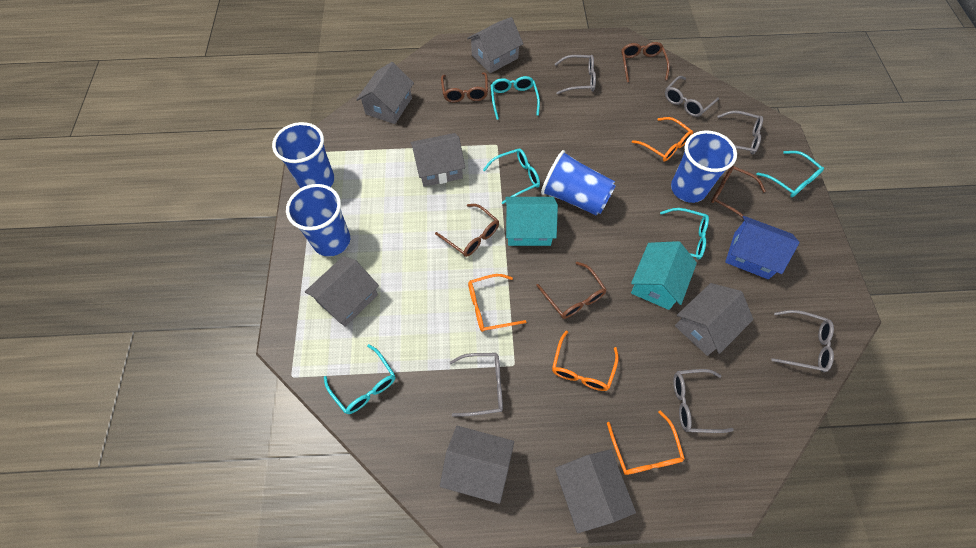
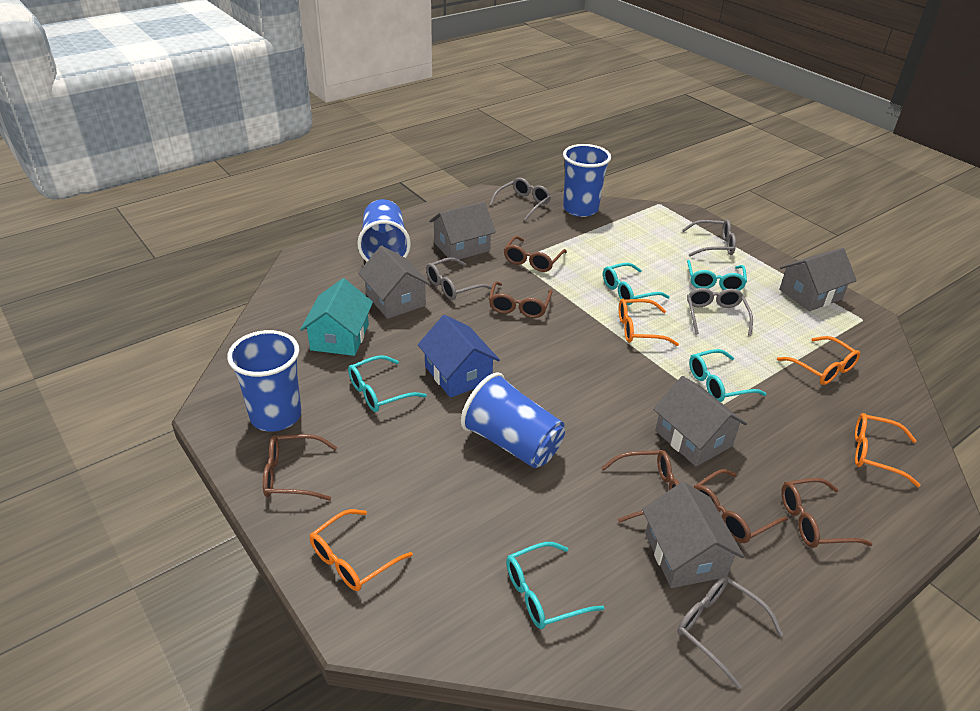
brown glasses: 5 -> 6
grey glasses: 6 -> 5
grey house: 7 -> 5
turquoise house: 2 -> 1

